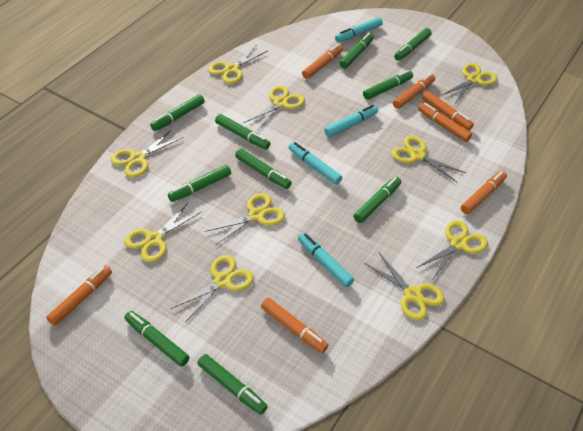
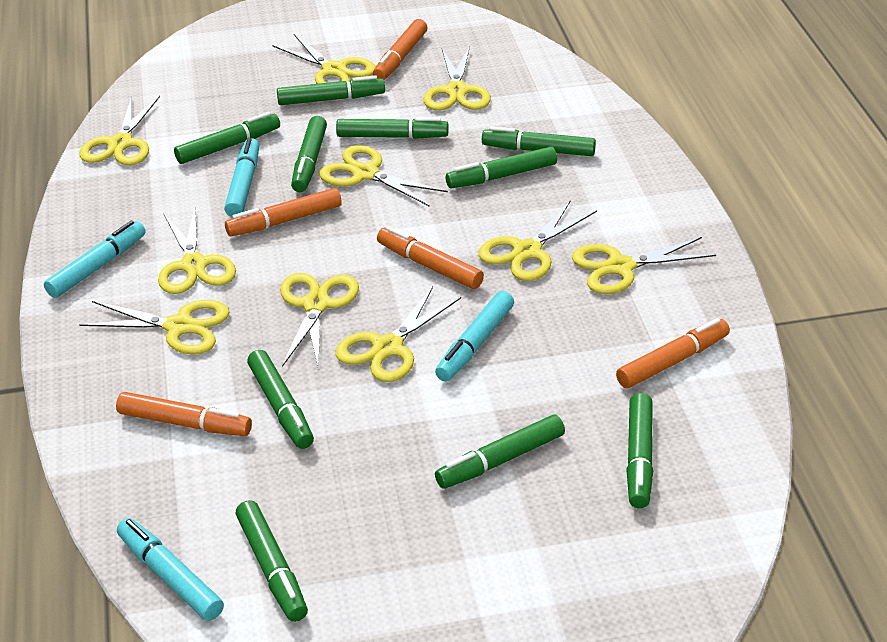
orange marker: 7 -> 5

